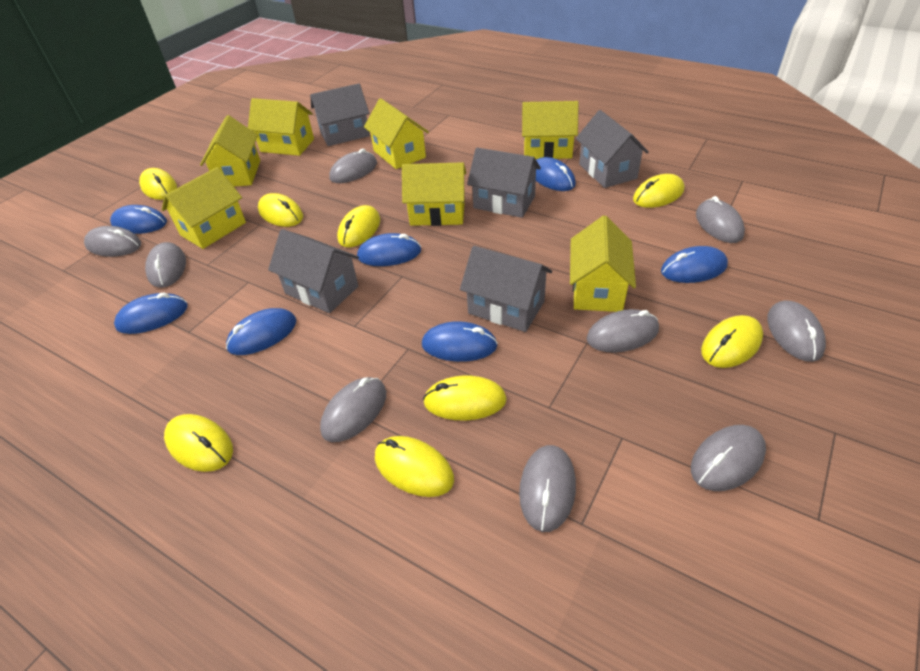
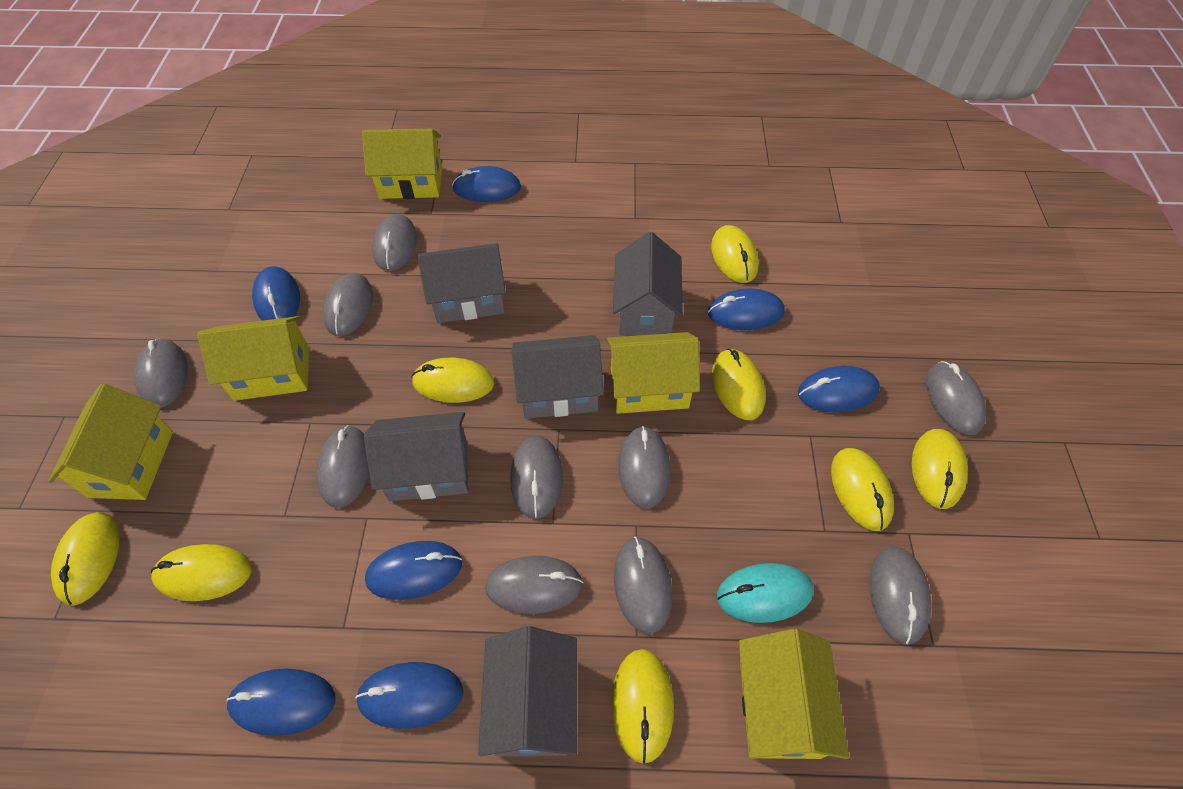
grey mouse: 9 -> 10
turquoise mouse: 0 -> 1
yellow house: 7 -> 5

